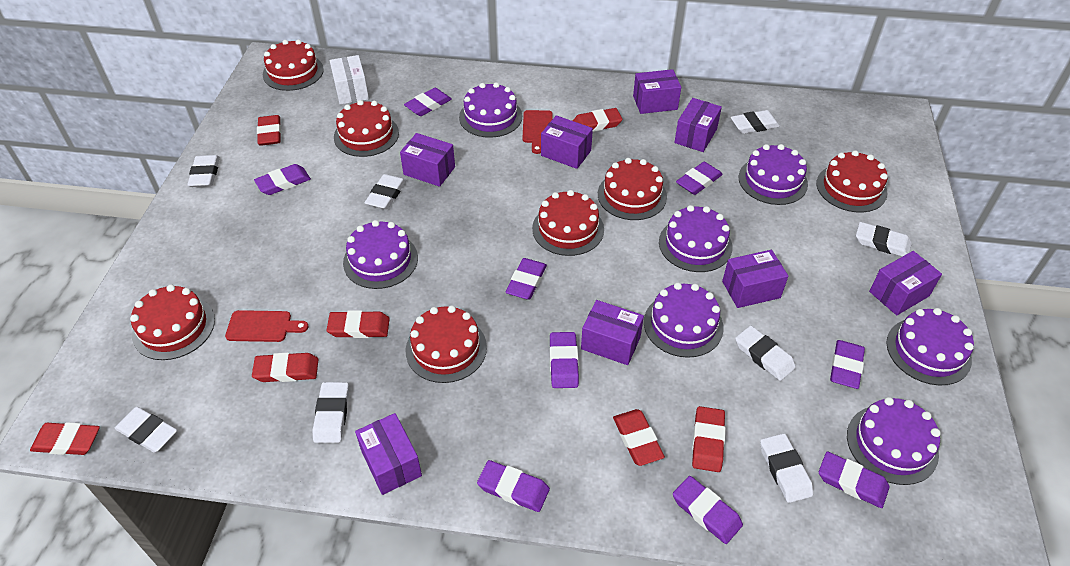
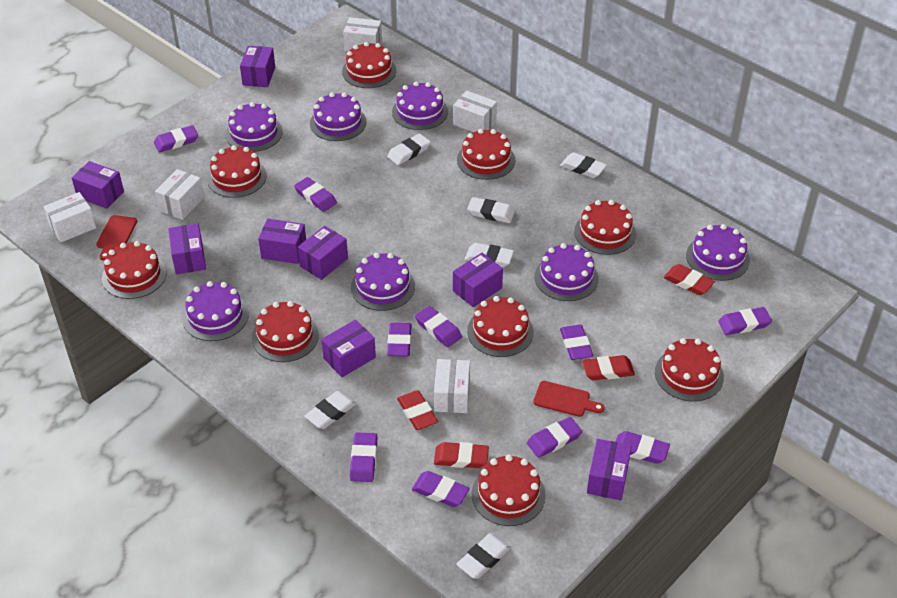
purple eraser: 9 -> 10
red cake: 7 -> 9
red eraser: 7 -> 4
white box: 1 -> 5
white eraser: 8 -> 6

